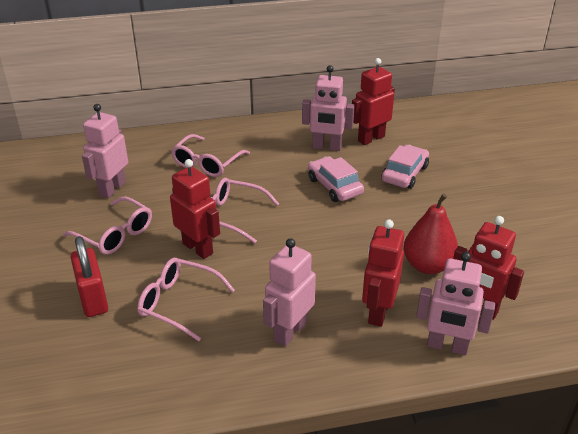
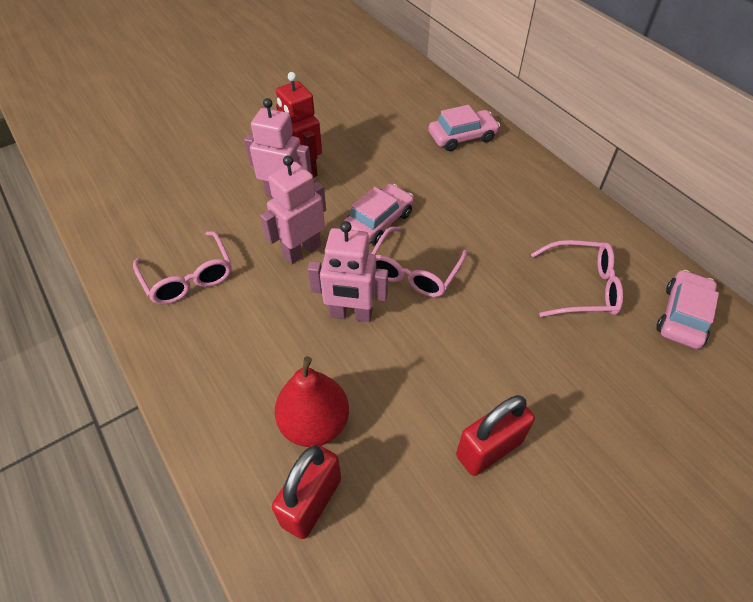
pink car: 2 -> 3
pink glasses: 4 -> 3
pink robot: 4 -> 3
red padlock: 1 -> 2
red robot: 4 -> 1

